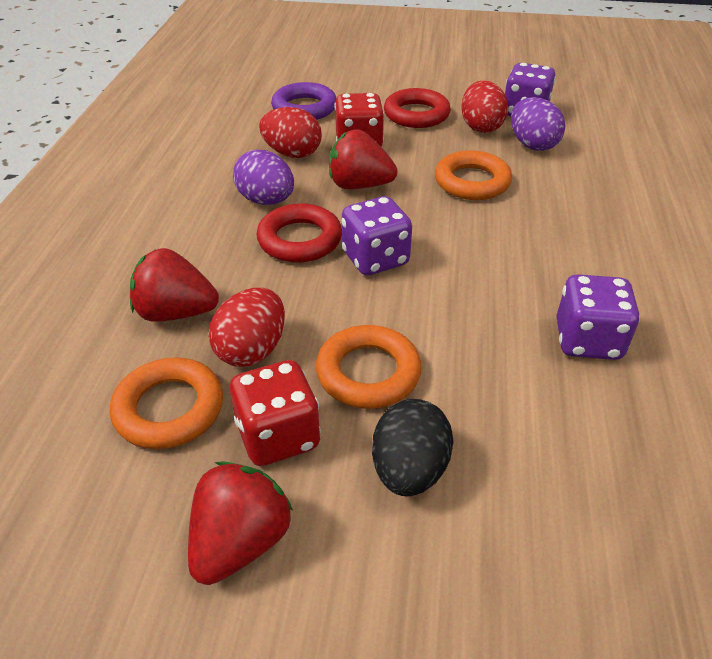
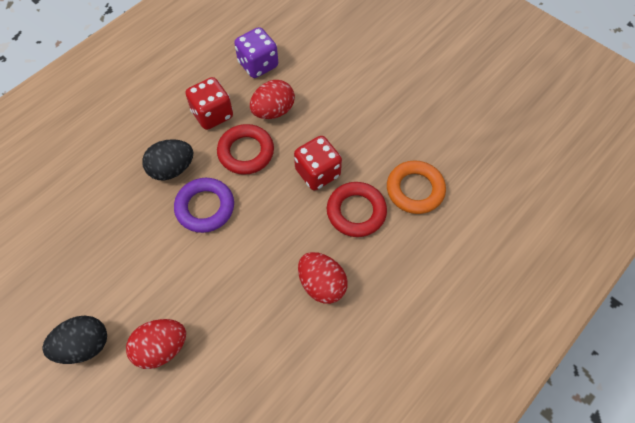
black egg: 1 -> 2
orange ring: 3 -> 1
purple dice: 3 -> 1
purple egg: 2 -> 0
red strawberry: 3 -> 0

